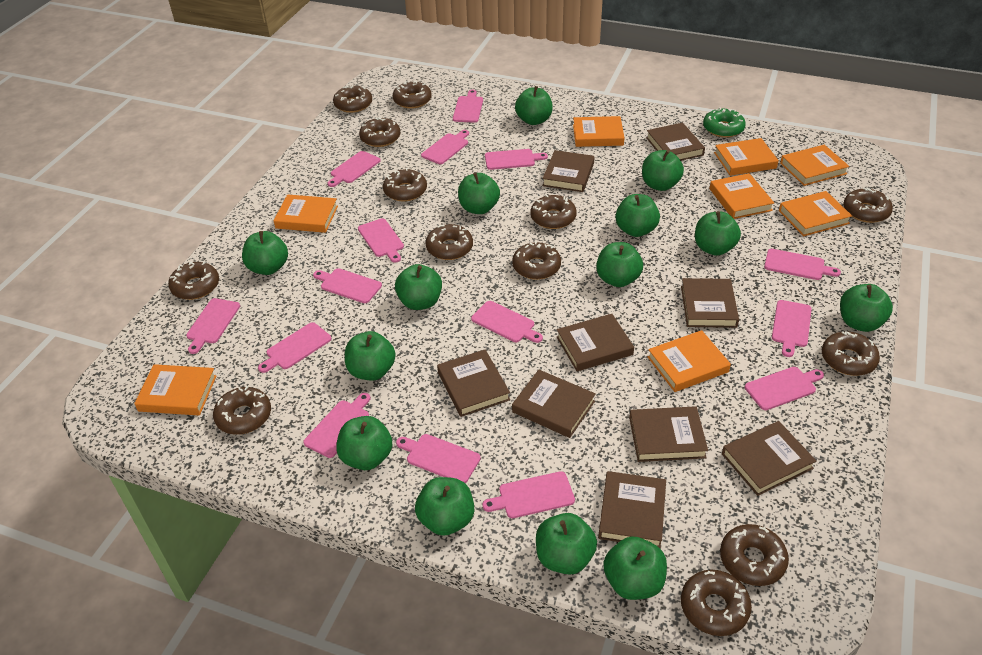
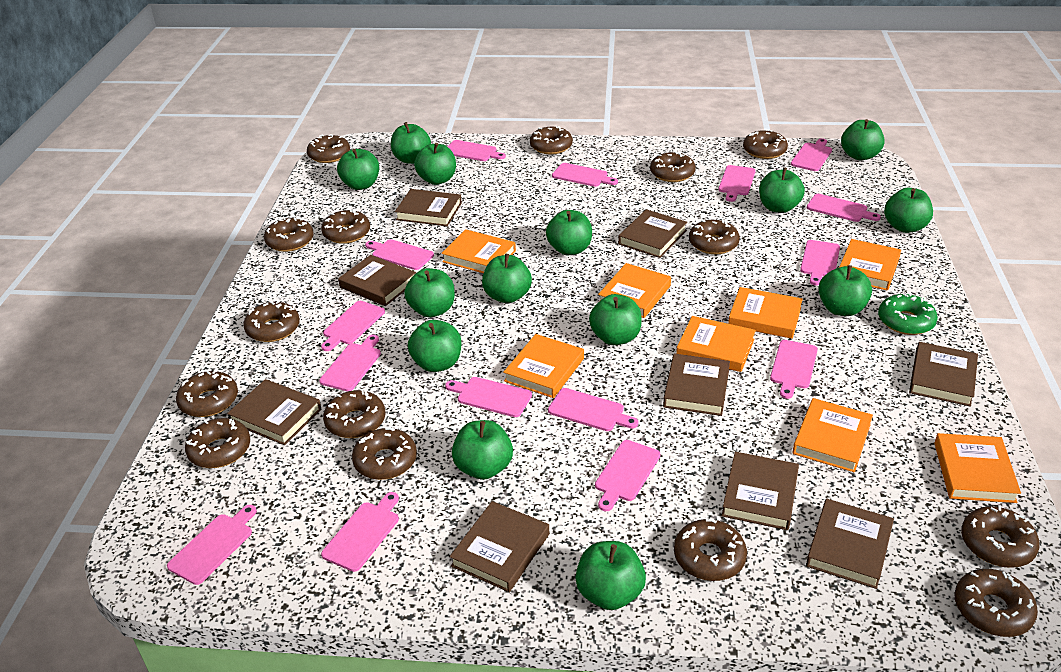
brown donut: 13 -> 15

